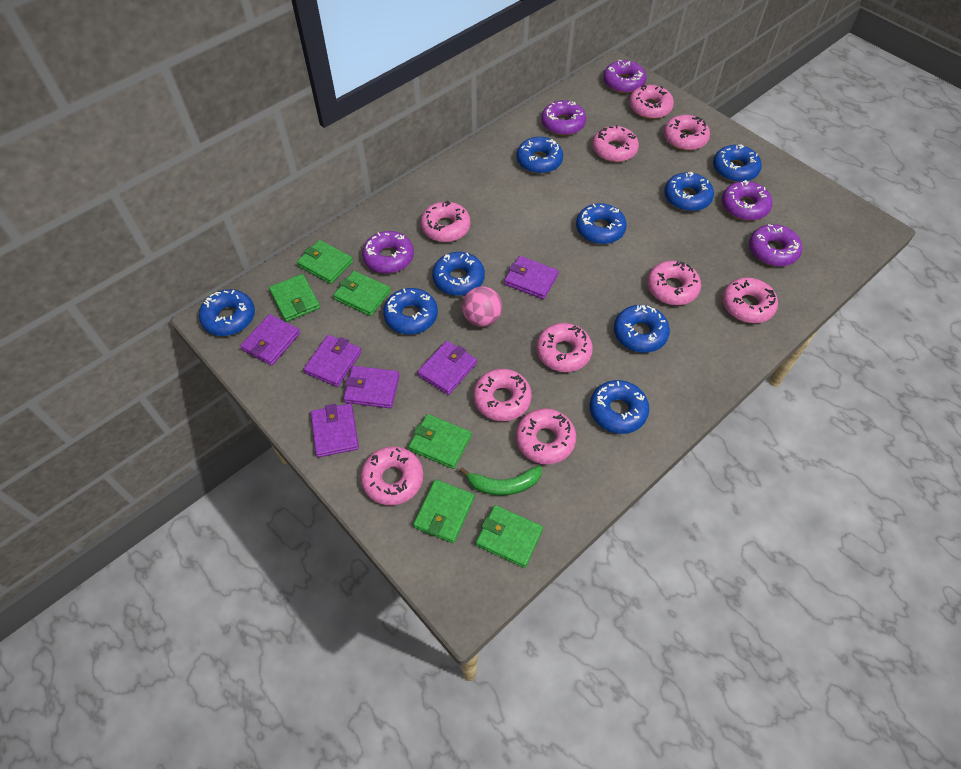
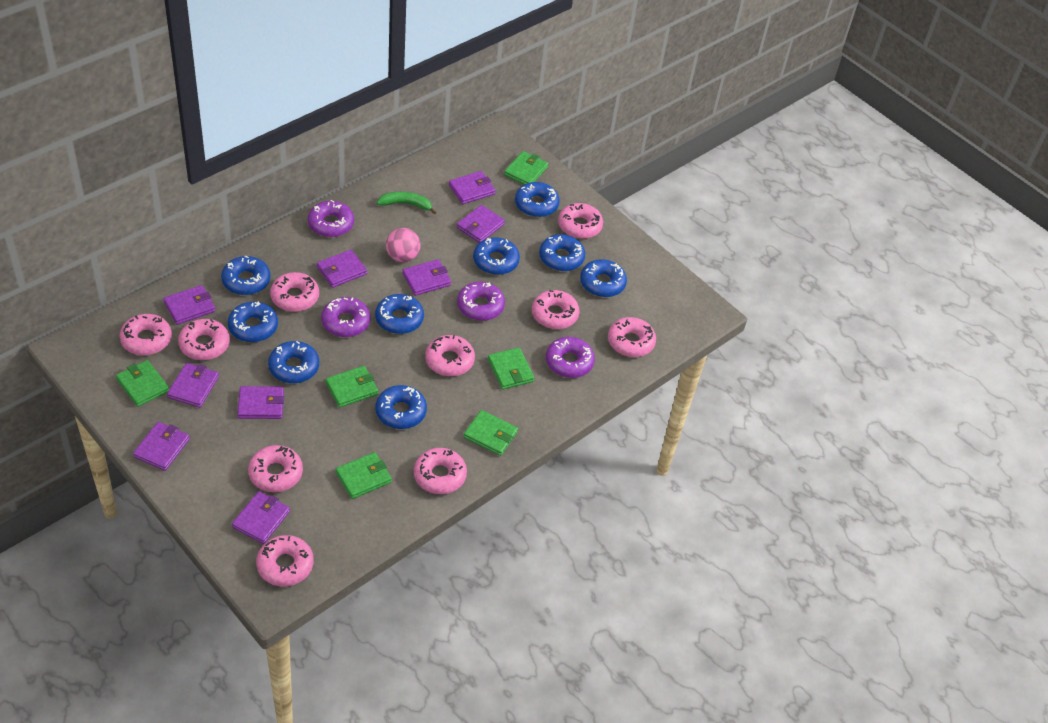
purple donut: 5 -> 4
purple wallet: 6 -> 9

